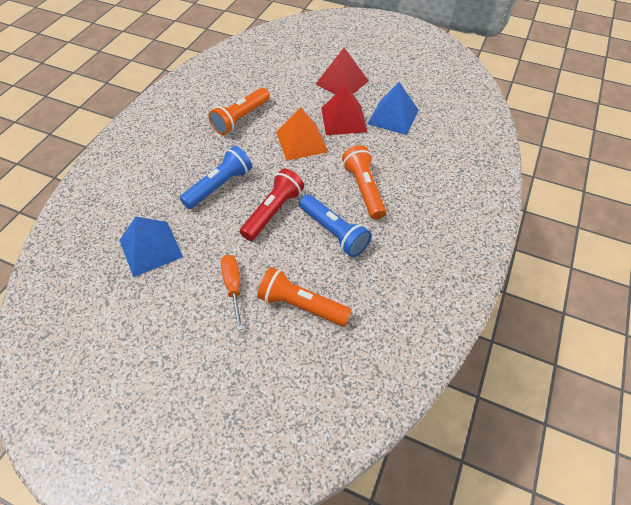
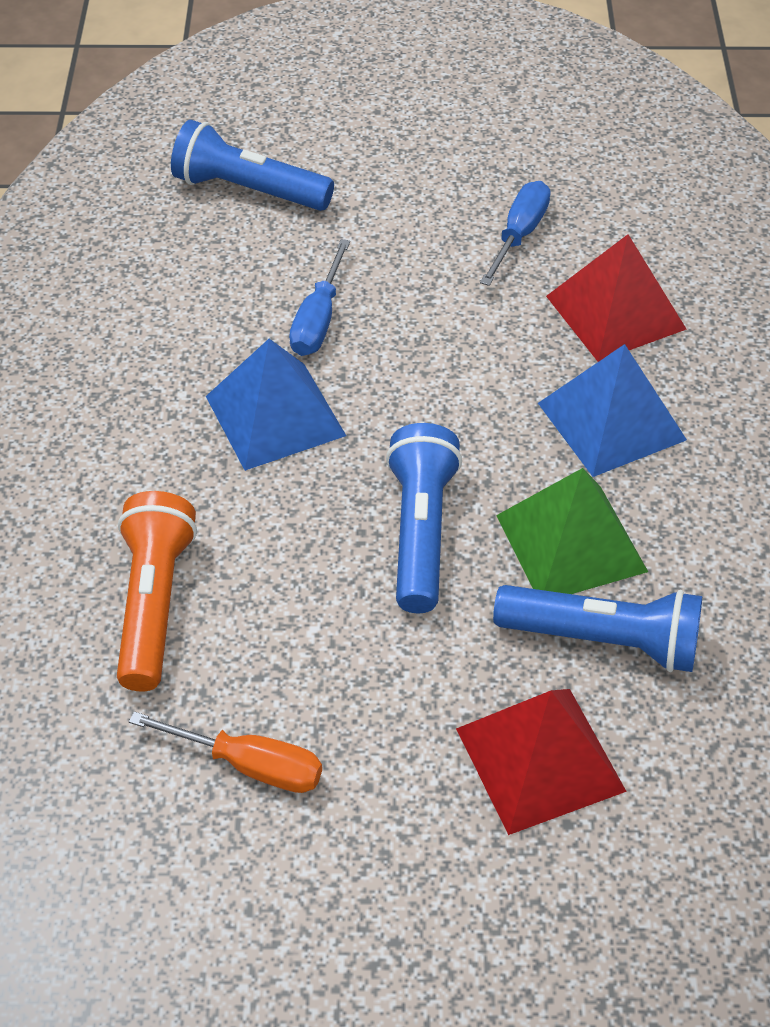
blue flashlight: 2 -> 3
blue screwdriver: 0 -> 2
green pyramid: 0 -> 1
orange flashlight: 3 -> 1
orange pyramid: 1 -> 0
red flashlight: 1 -> 0

